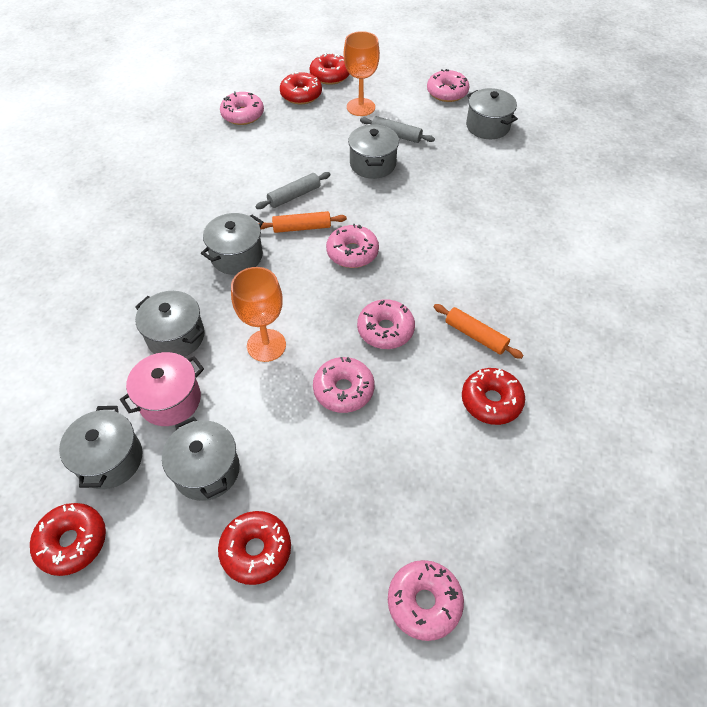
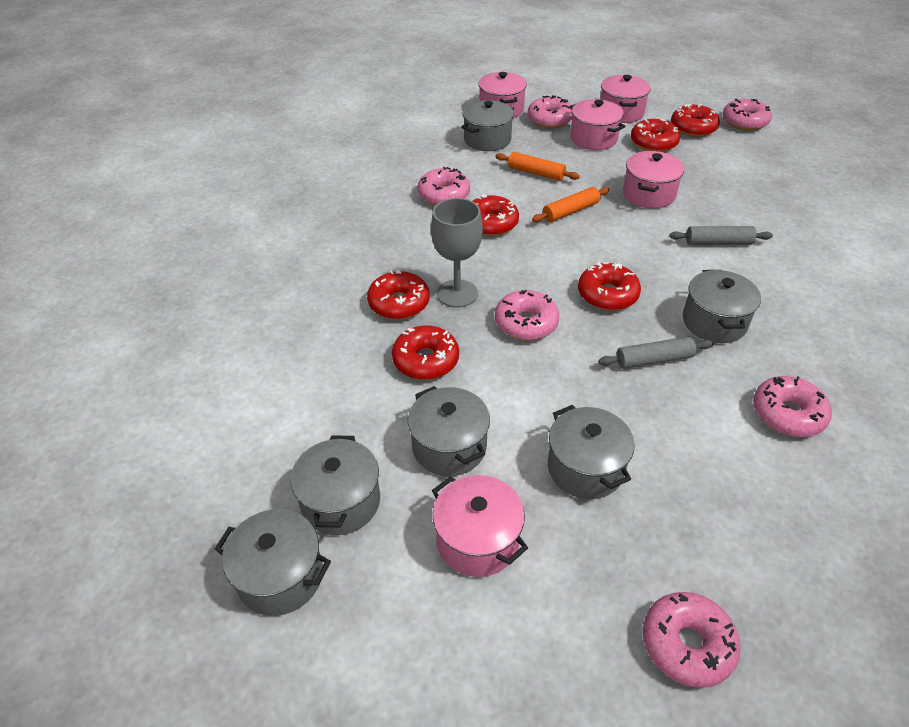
grey goblet: 0 -> 1
orange goblet: 2 -> 0
pink pot: 1 -> 5
red donut: 5 -> 6

